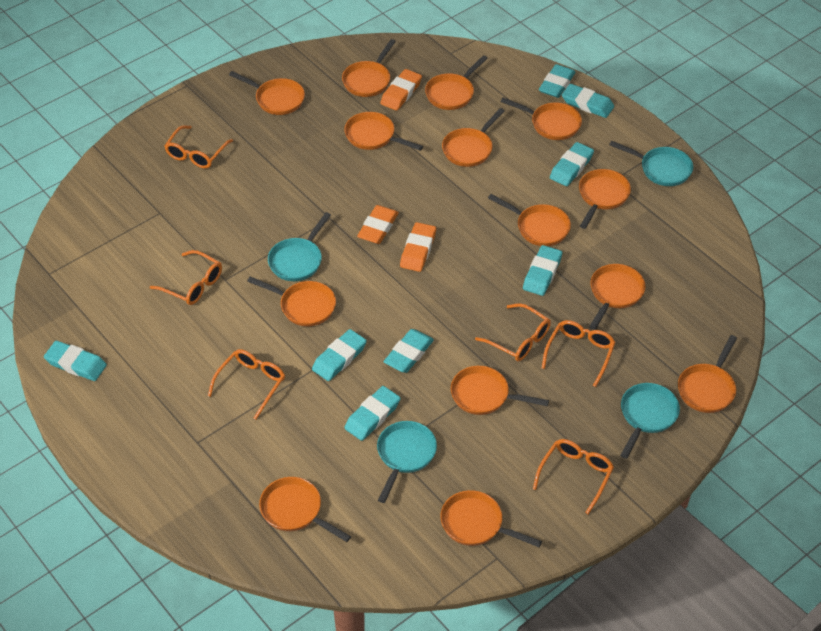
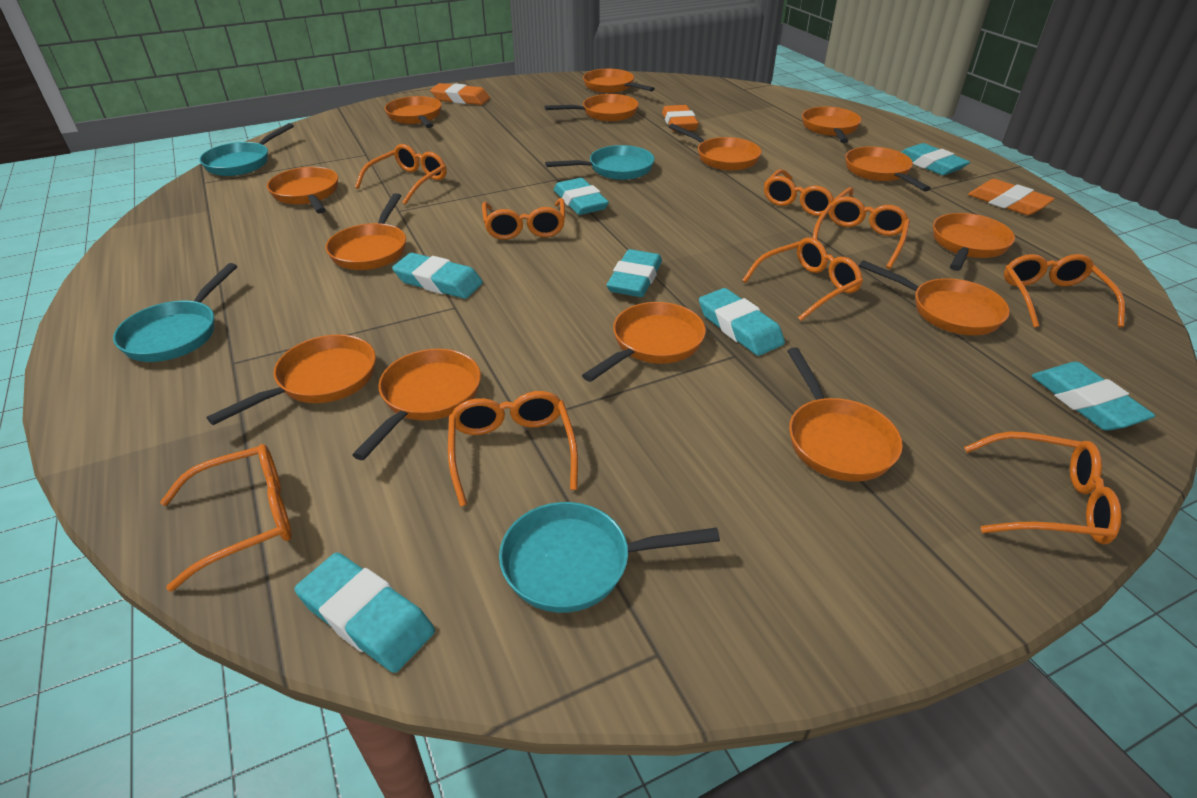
orange glasses: 6 -> 9
turquoise eraser: 8 -> 7

